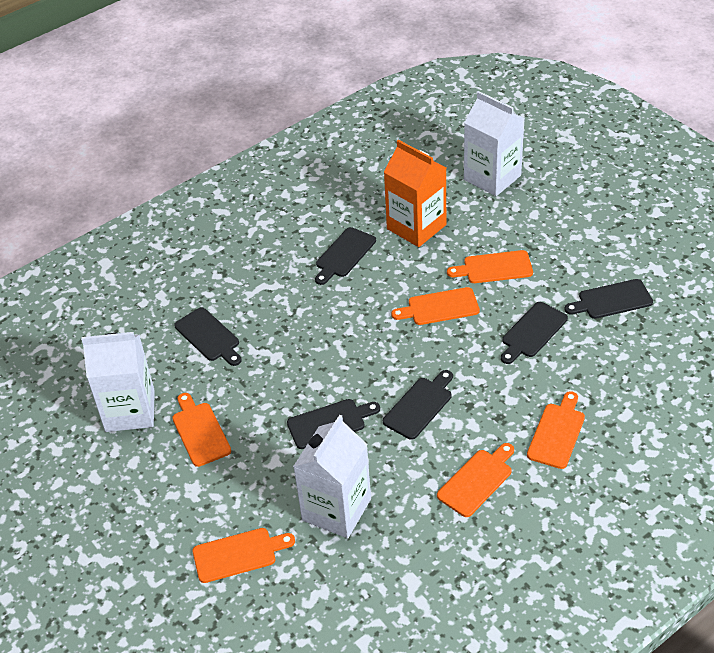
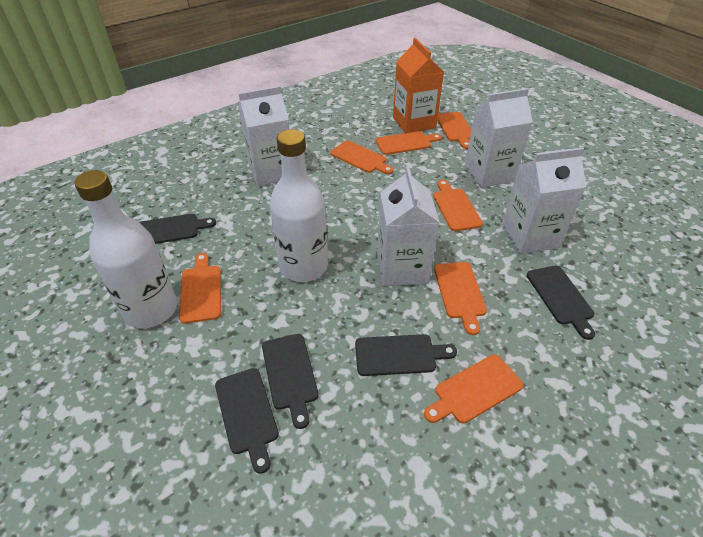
black cutting board: 6 -> 5
orange cutting board: 6 -> 7
white bottle: 0 -> 2
white carton: 3 -> 4

